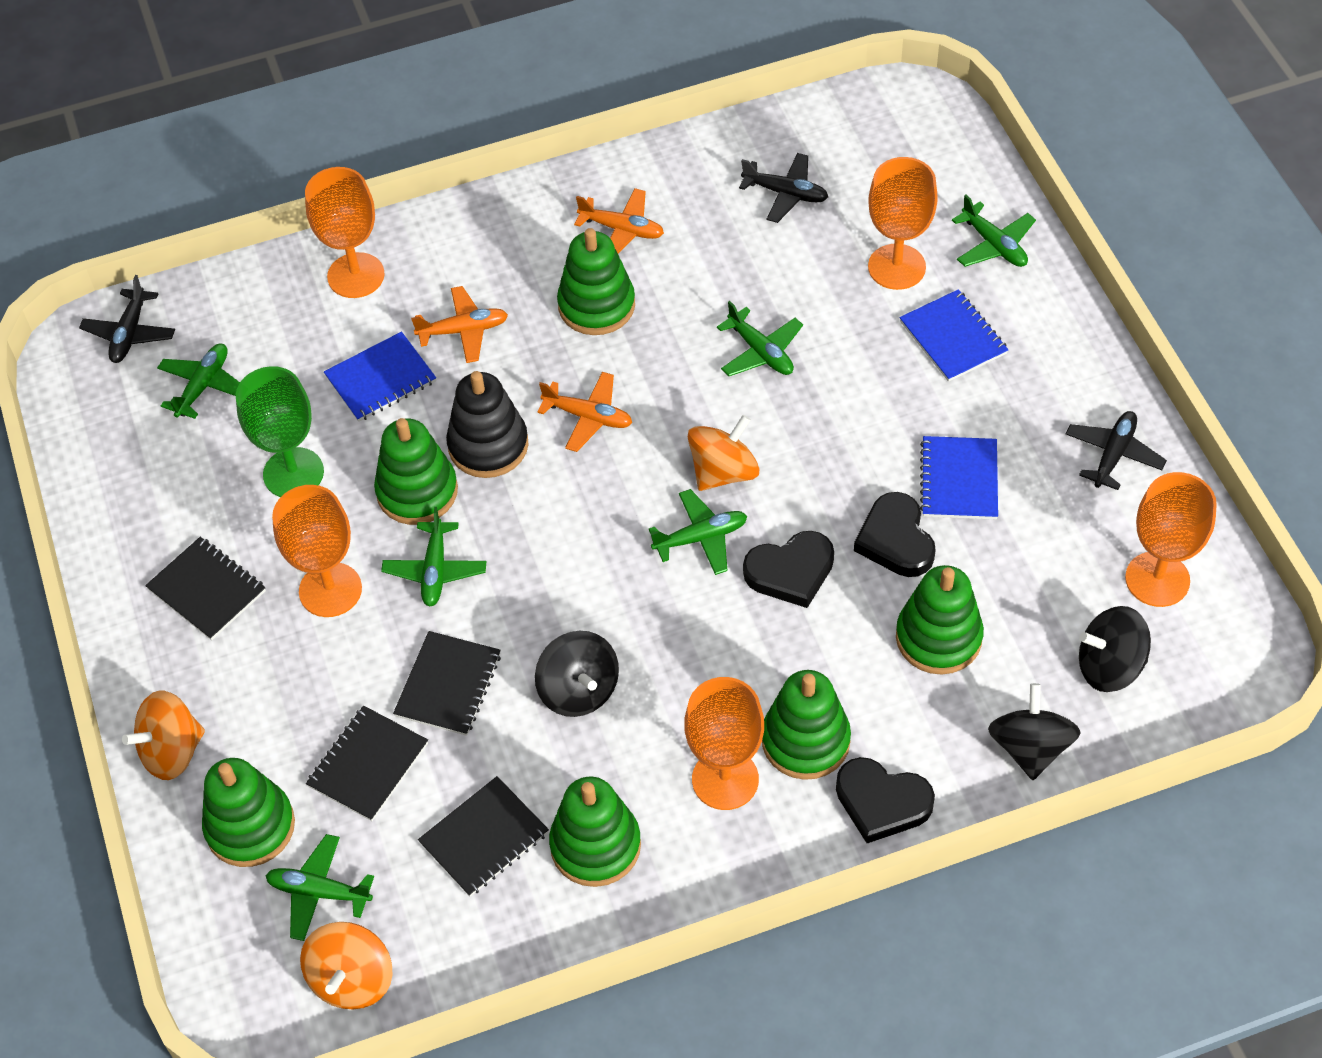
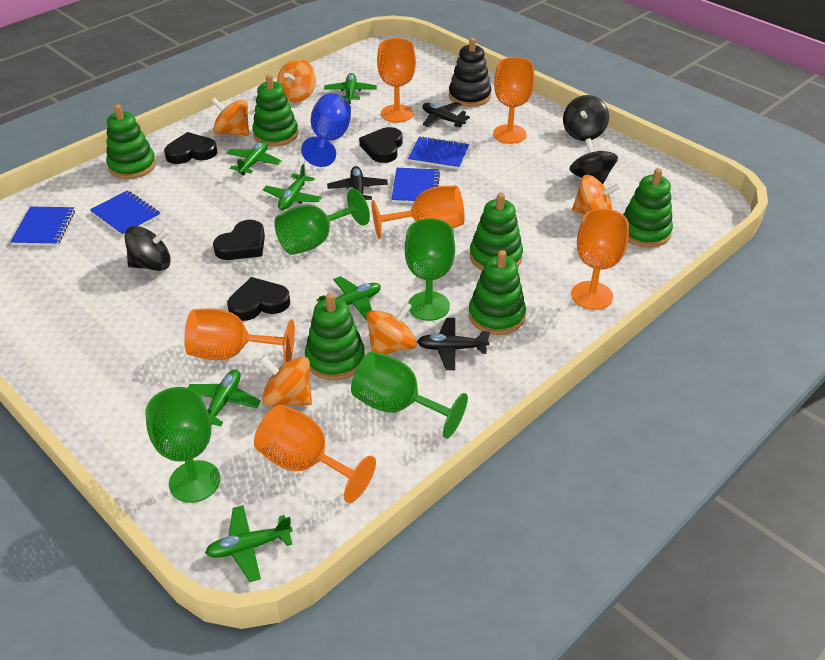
black heart: 3 -> 4
black notebook: 4 -> 0
blue goblet: 0 -> 1
blue notebook: 3 -> 4
green goblet: 1 -> 4
orange goblet: 5 -> 6
orange plane: 3 -> 0
orange spinning top: 3 -> 5

